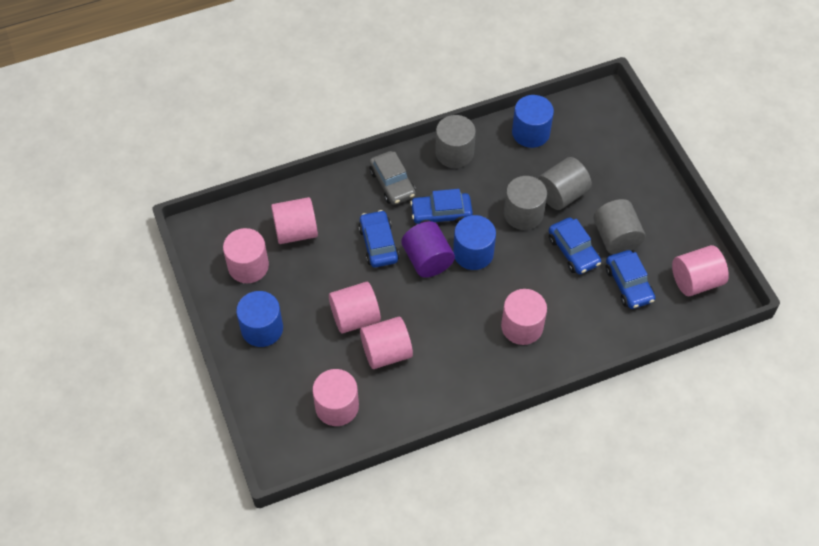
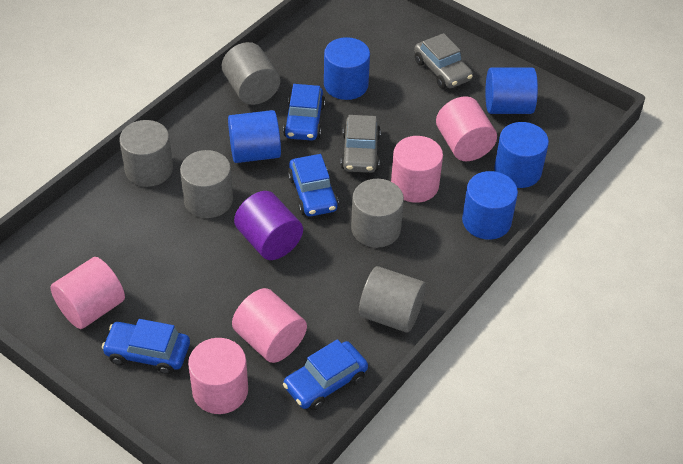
blue cylinder: 3 -> 5
grey car: 1 -> 2
grey cylinder: 4 -> 5
pink cylinder: 7 -> 5

